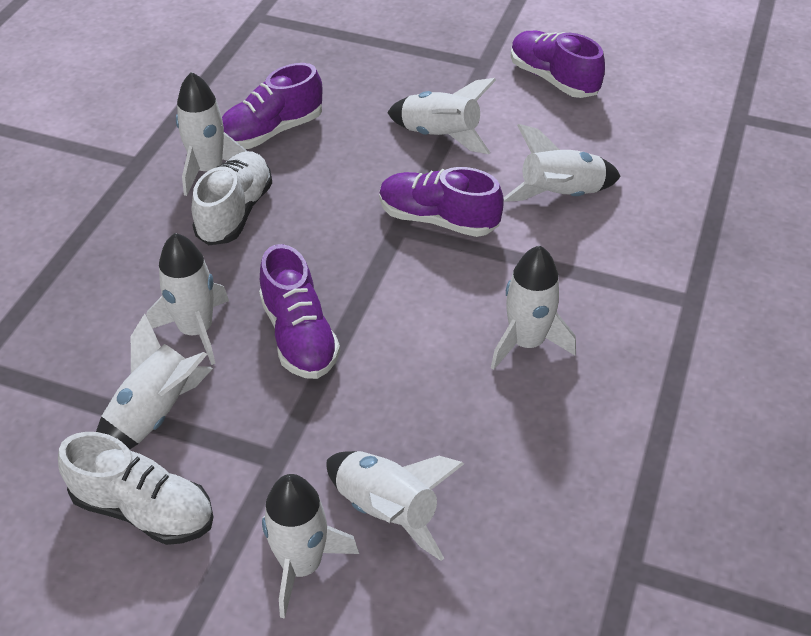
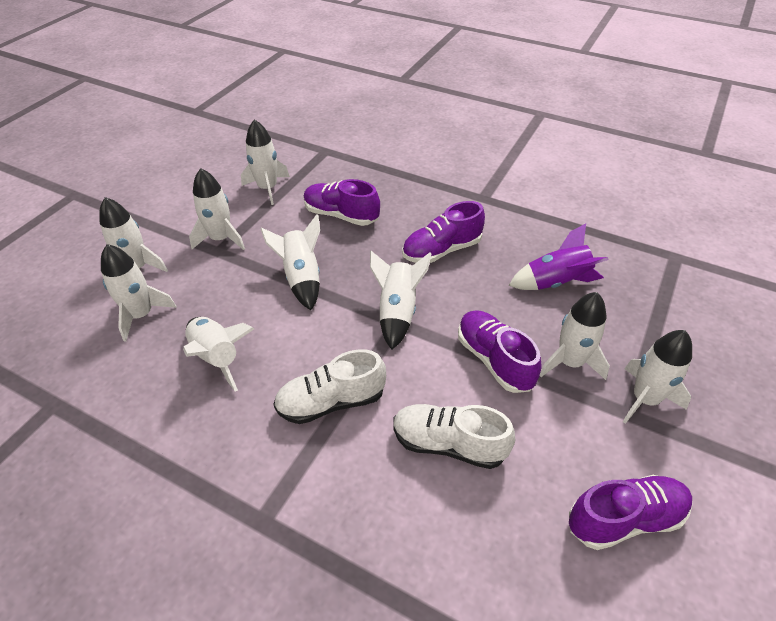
purple rocket: 0 -> 1
white rocket: 8 -> 9

